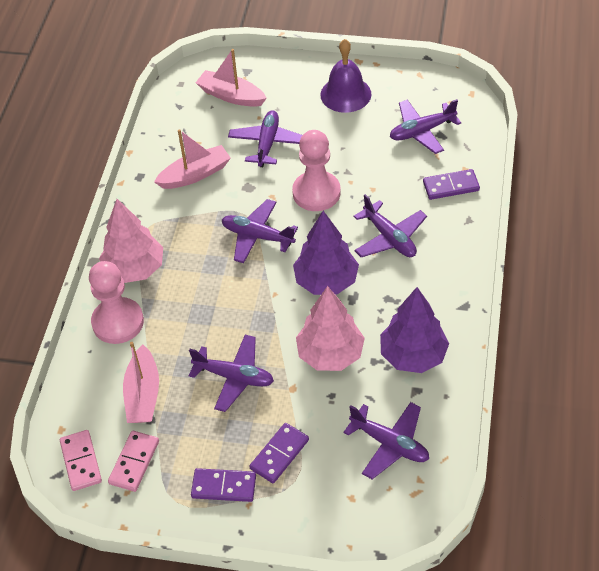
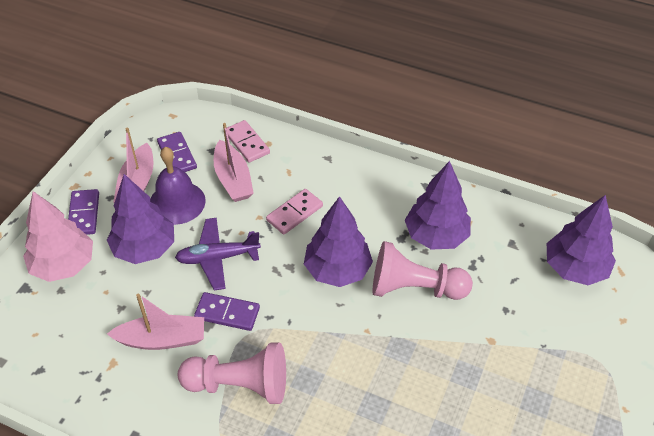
pink tree: 2 -> 1
purple plane: 6 -> 1
purple tree: 2 -> 4

